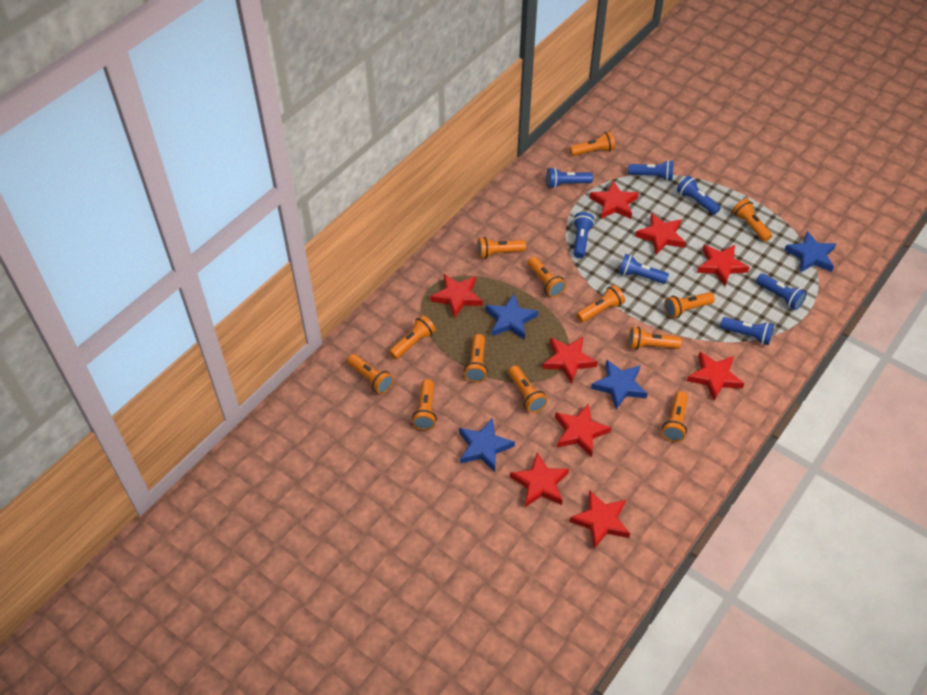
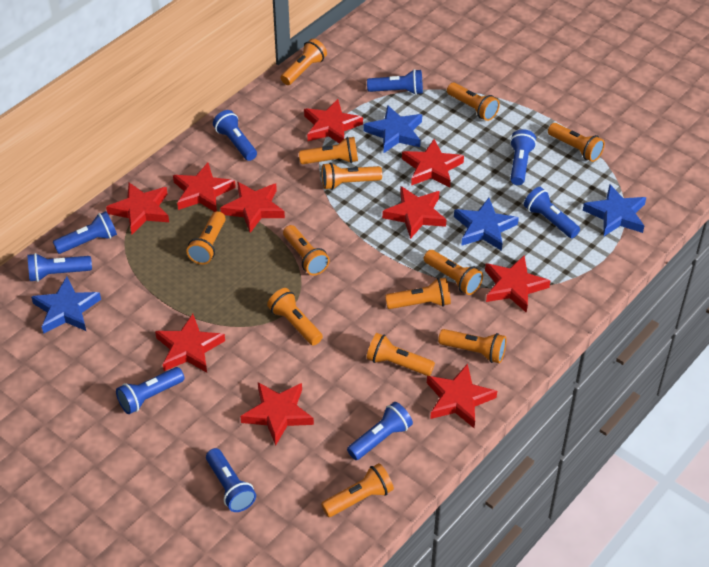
blue flashlight: 7 -> 9
red star: 9 -> 10

